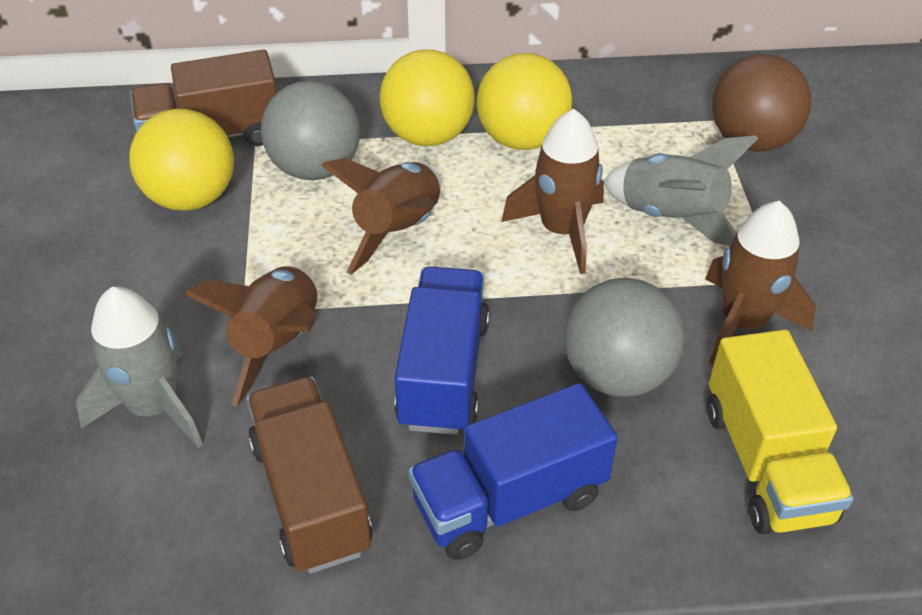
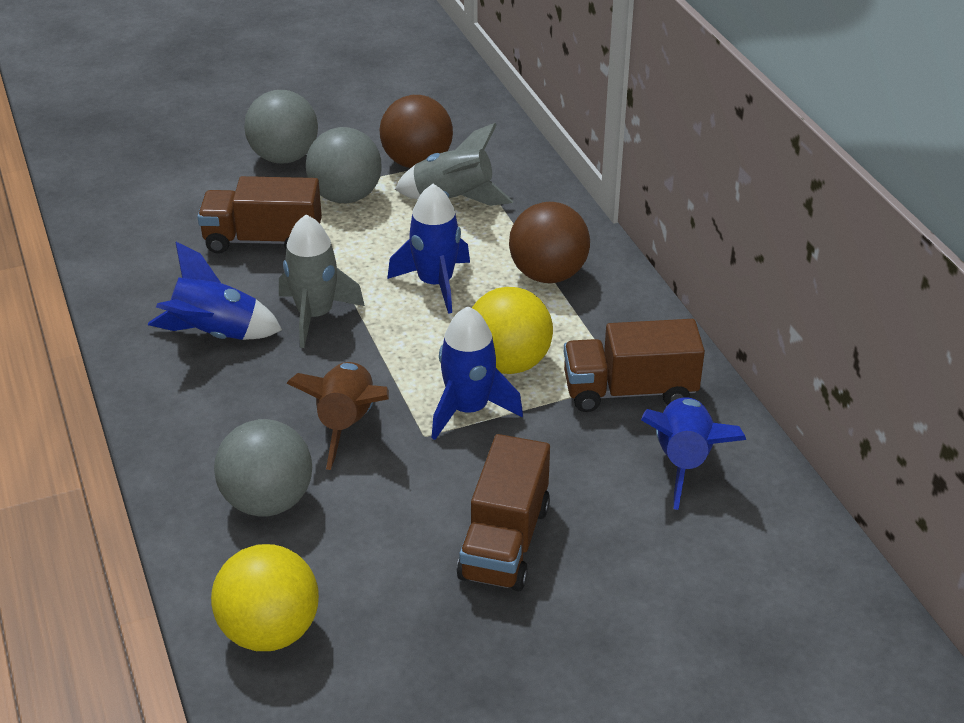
blue rocket: 0 -> 4
blue truck: 2 -> 0
brown ball: 1 -> 2
brown rocket: 4 -> 1
brown truck: 2 -> 3
grey ball: 2 -> 3
yellow ball: 3 -> 2
yellow truck: 1 -> 0

